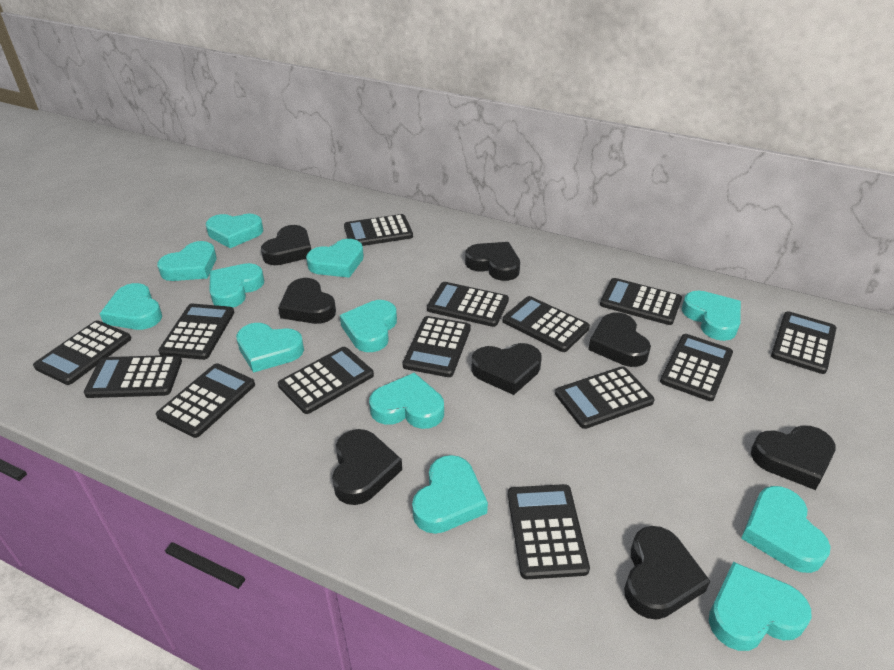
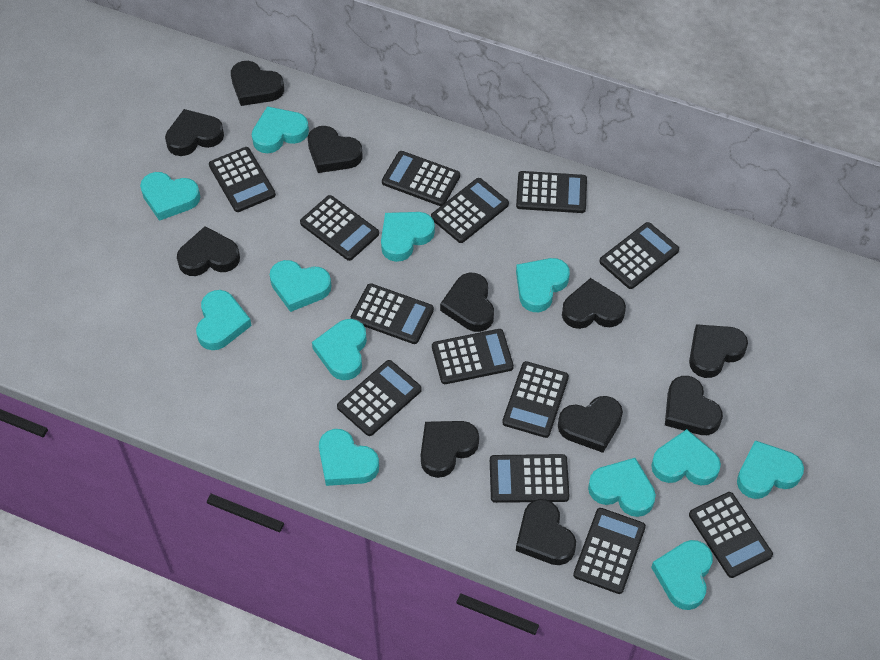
black calculator: 14 -> 13
black heart: 8 -> 11

